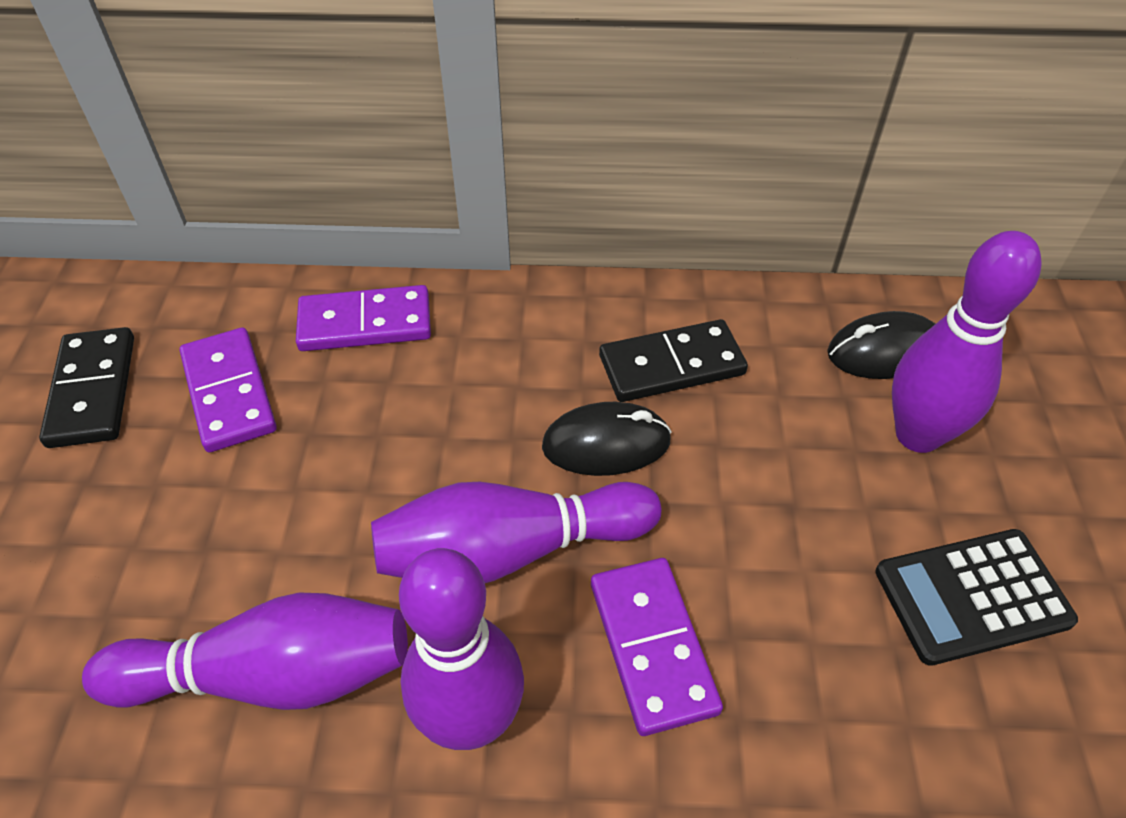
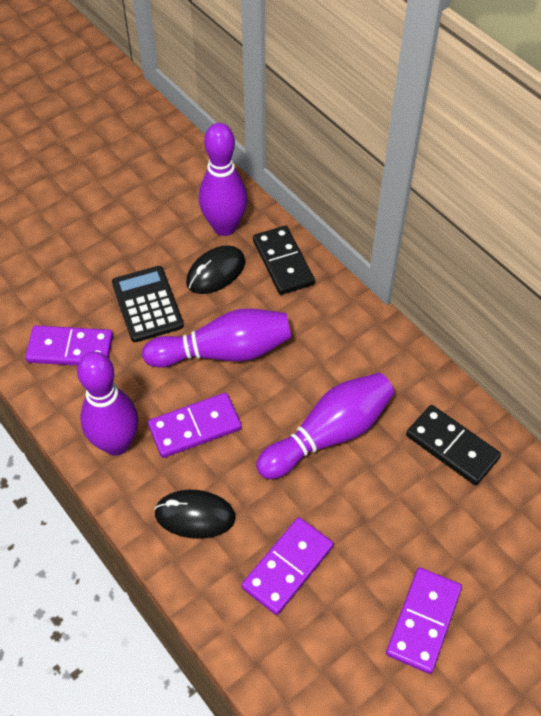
purple domino: 3 -> 4

